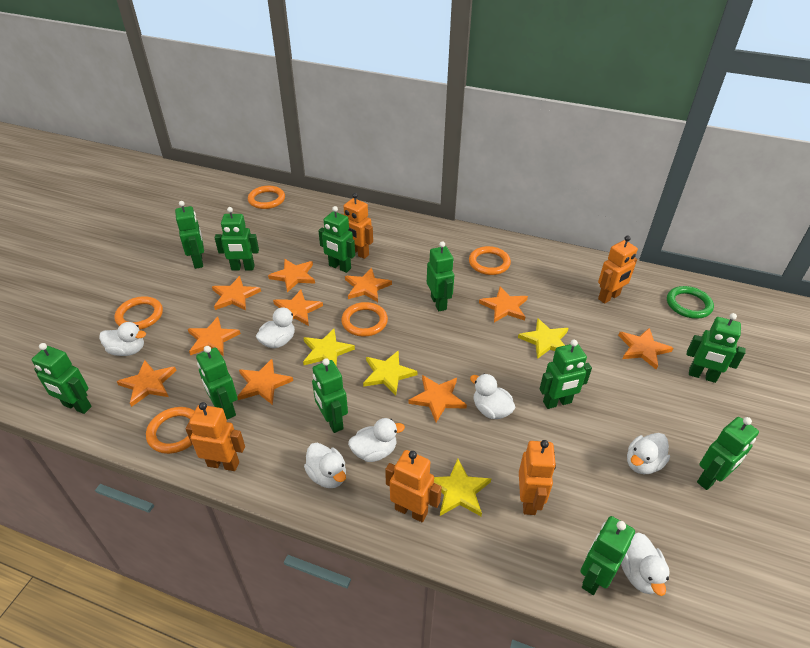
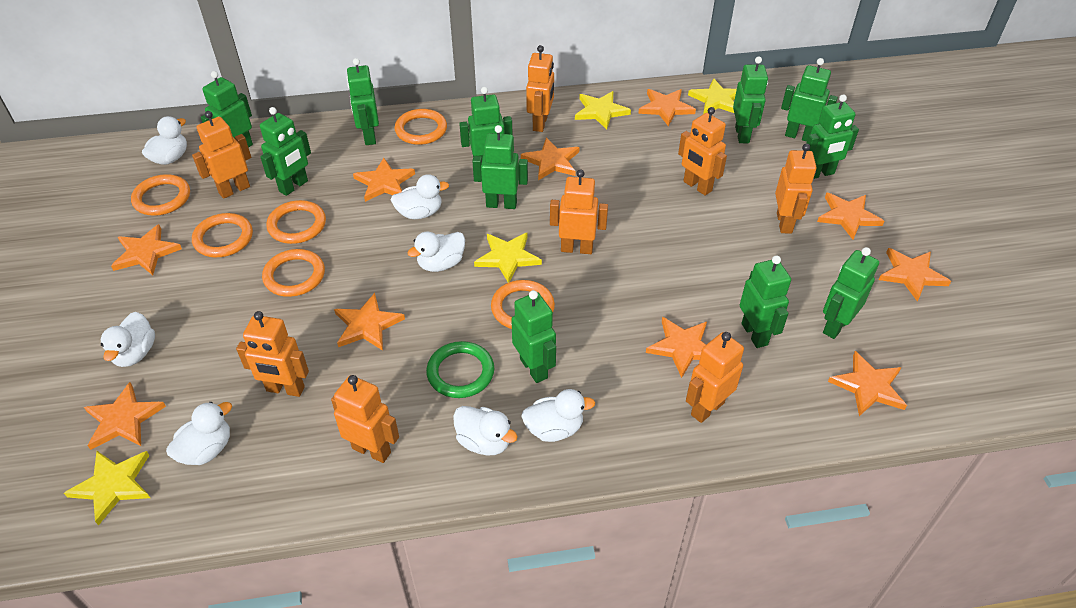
orange ring: 5 -> 6
orange robot: 5 -> 8

